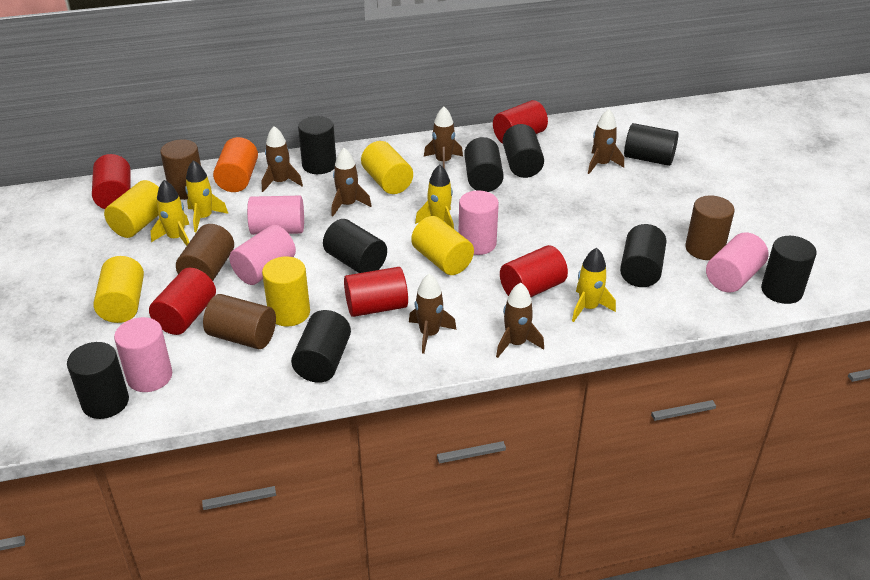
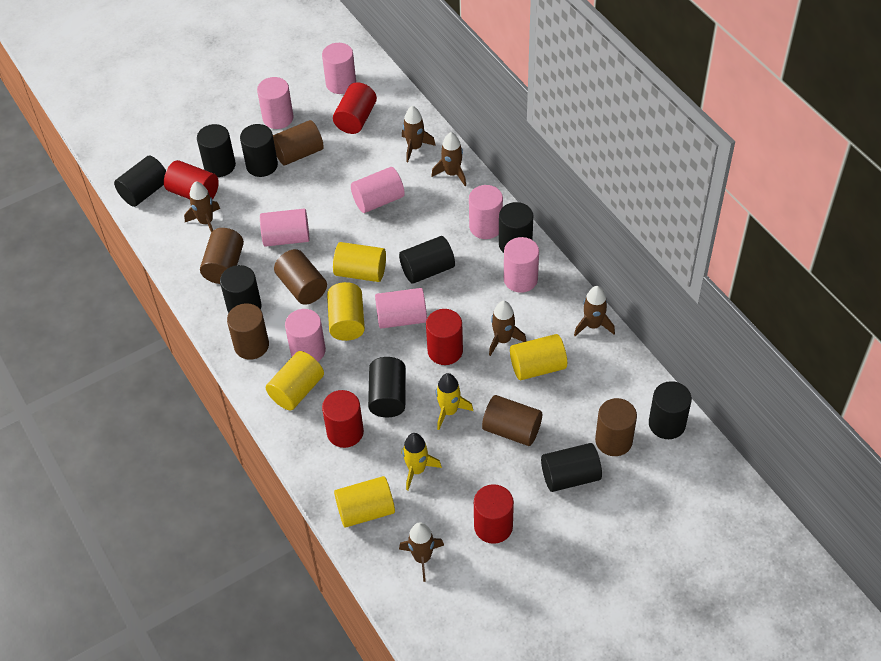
brown cylinder: 4 -> 6
orange cylinder: 1 -> 0
pink cylinder: 5 -> 8
yellow rocket: 4 -> 2

